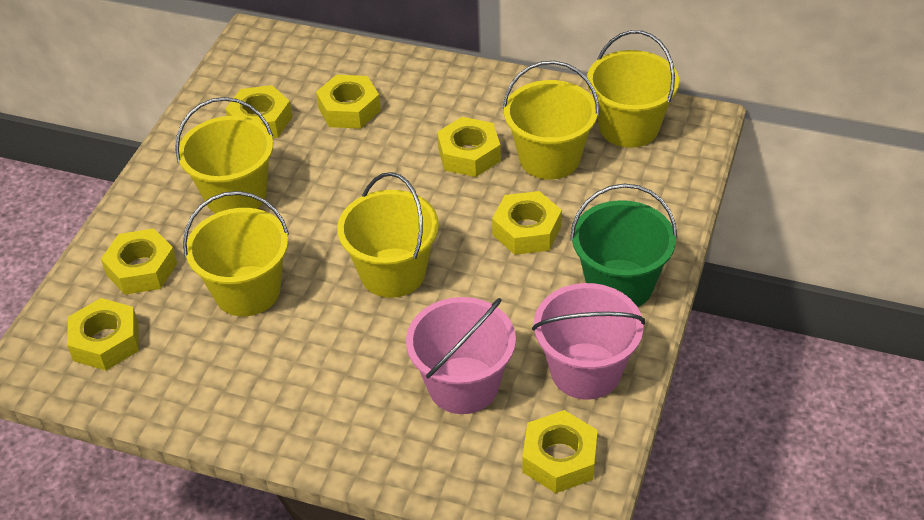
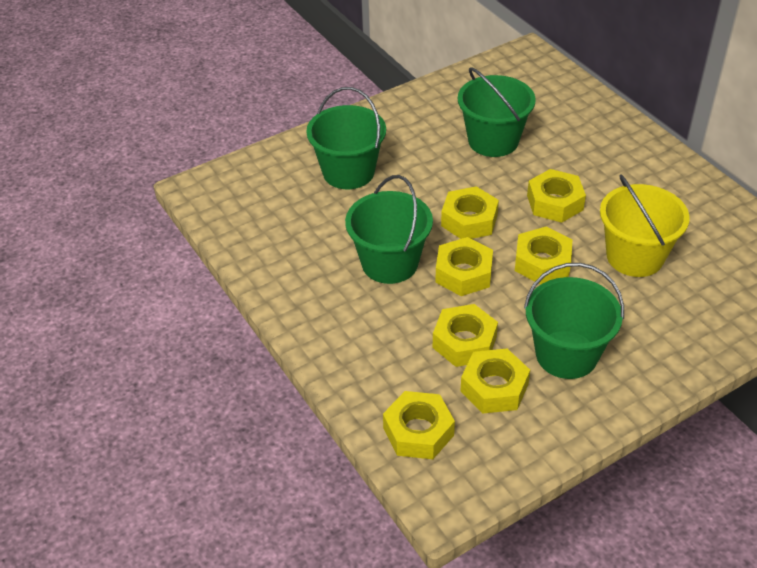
green bucket: 1 -> 4
pink bucket: 2 -> 0
yellow bucket: 5 -> 1

